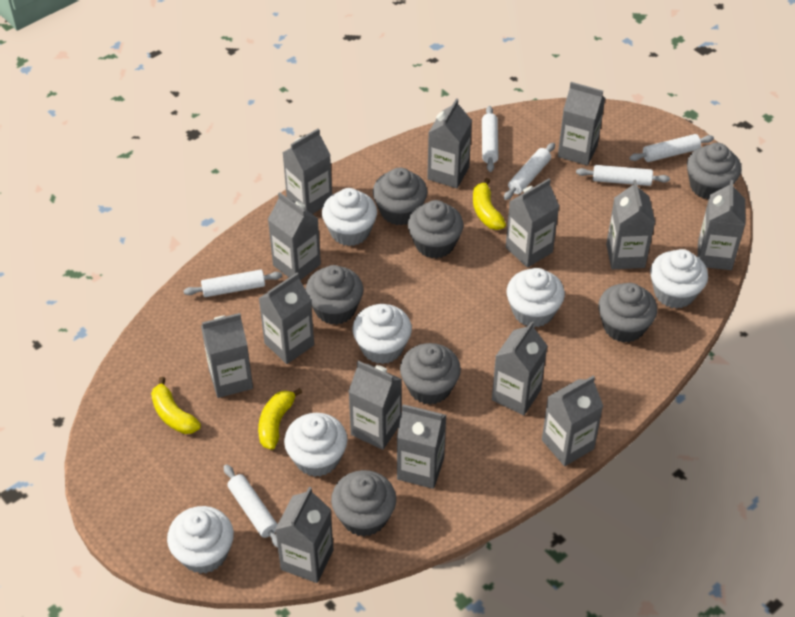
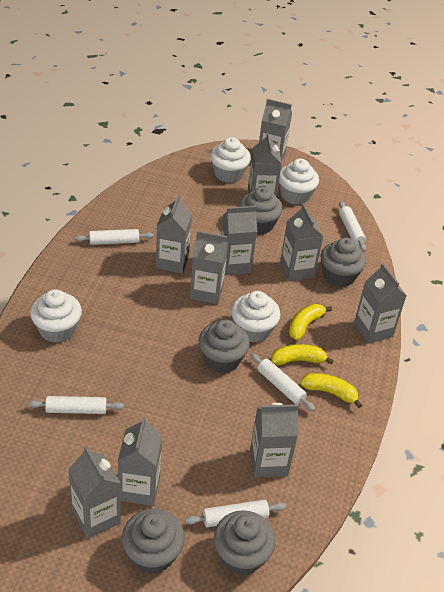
grey carton: 14 -> 10
grey cupcake: 7 -> 5
white cupcake: 6 -> 4
white rolling pin: 6 -> 5

